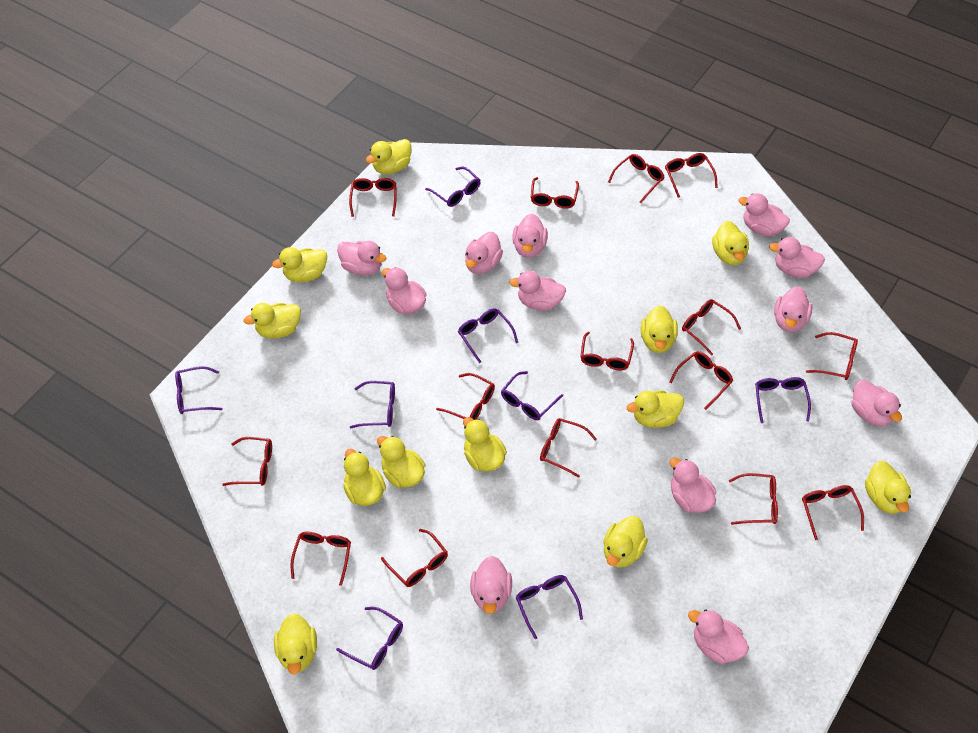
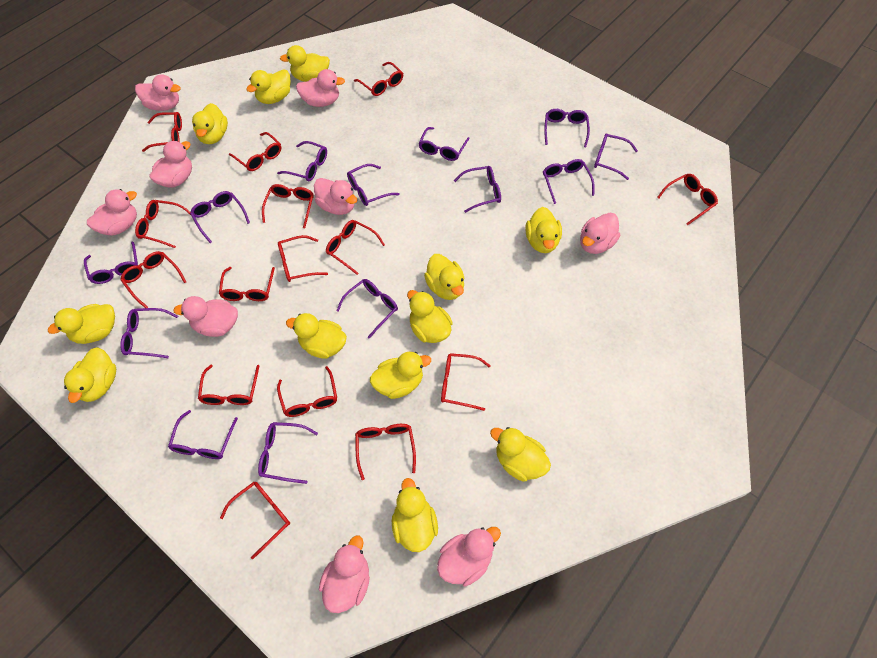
pink duck: 12 -> 9
purple glasses: 8 -> 13

